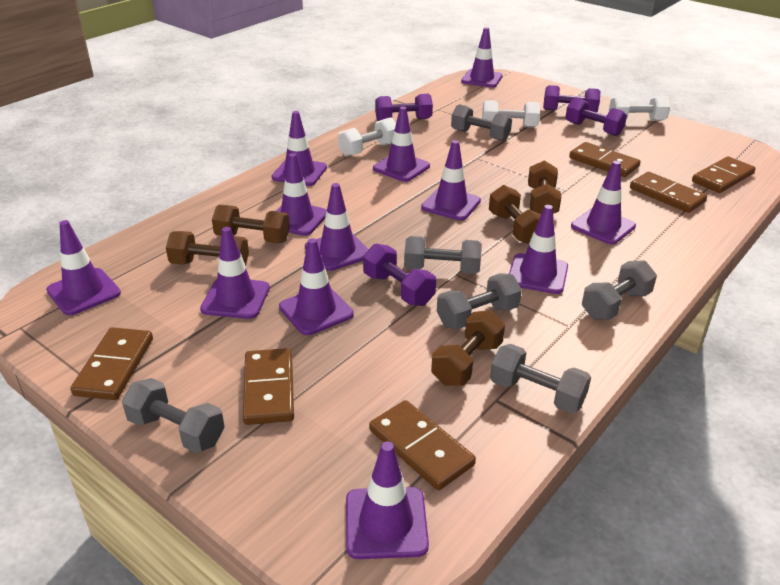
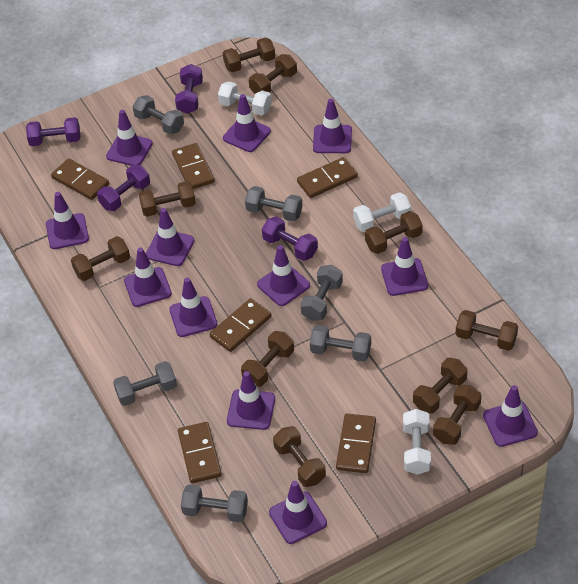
brown dumbbell: 5 -> 10

